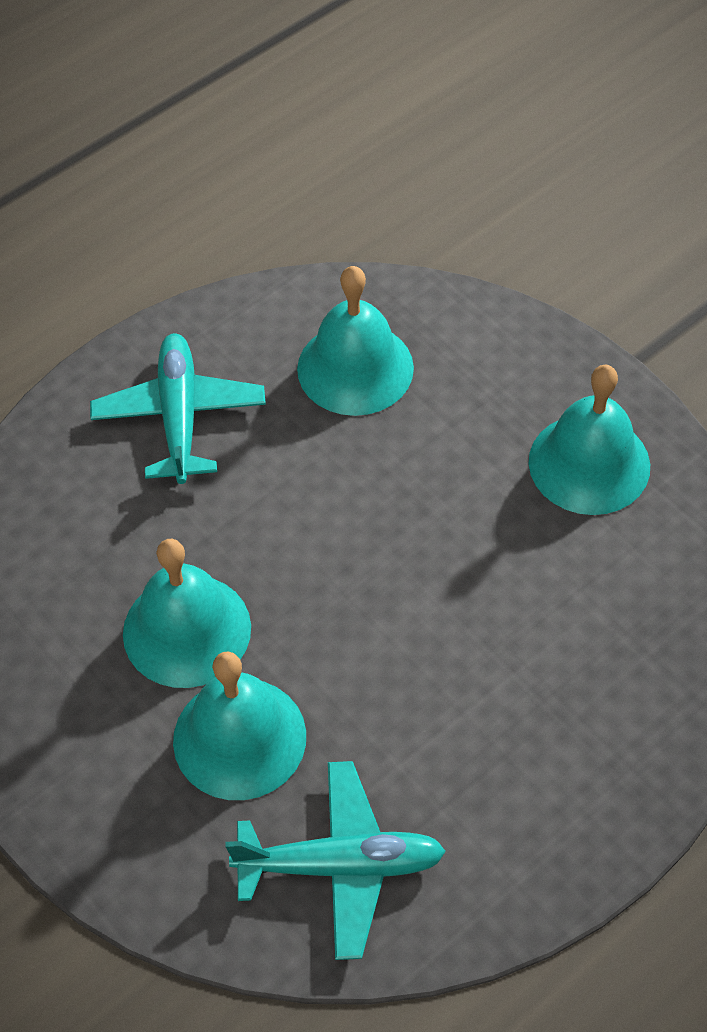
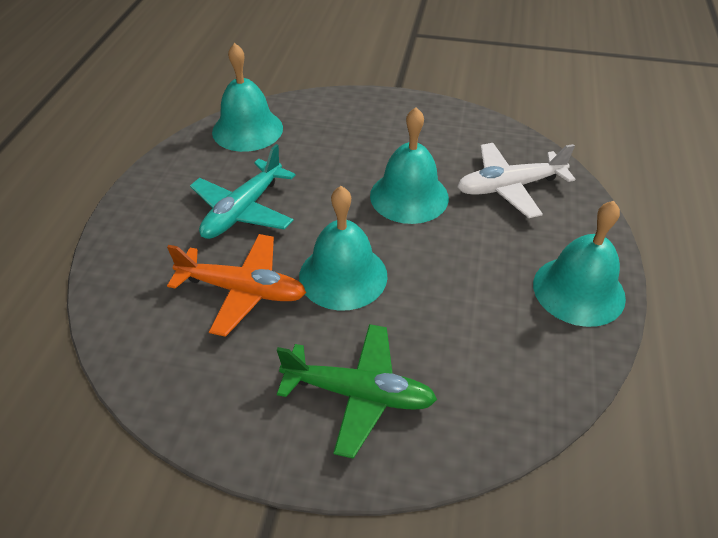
green plane: 0 -> 1
orange plane: 0 -> 1
turquoise plane: 2 -> 1
white plane: 0 -> 1

